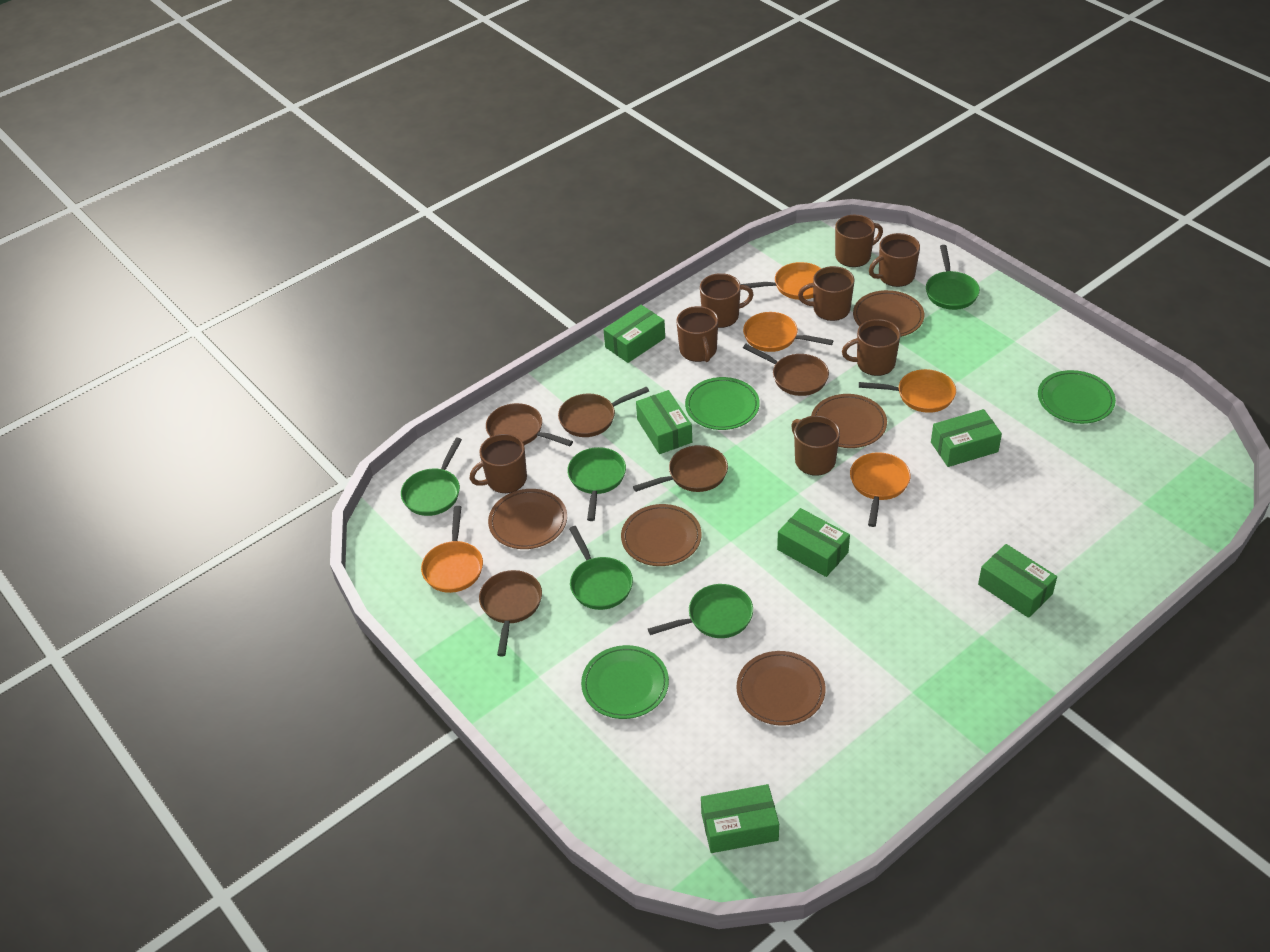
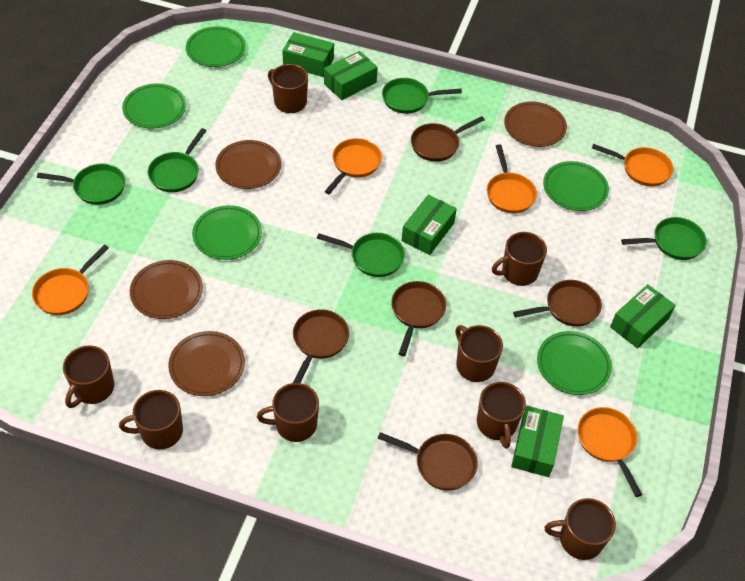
brown plate: 5 -> 4
green box: 6 -> 5
green plate: 3 -> 5

